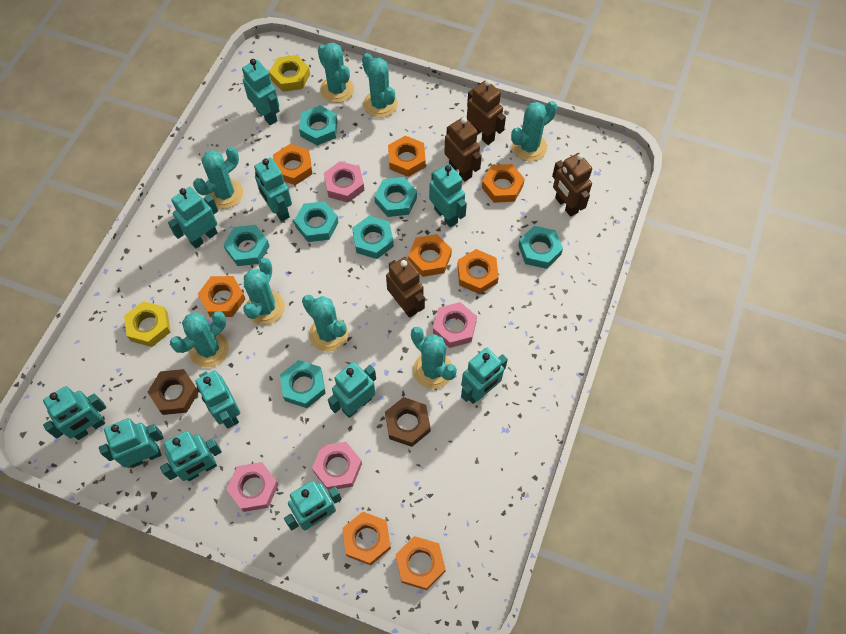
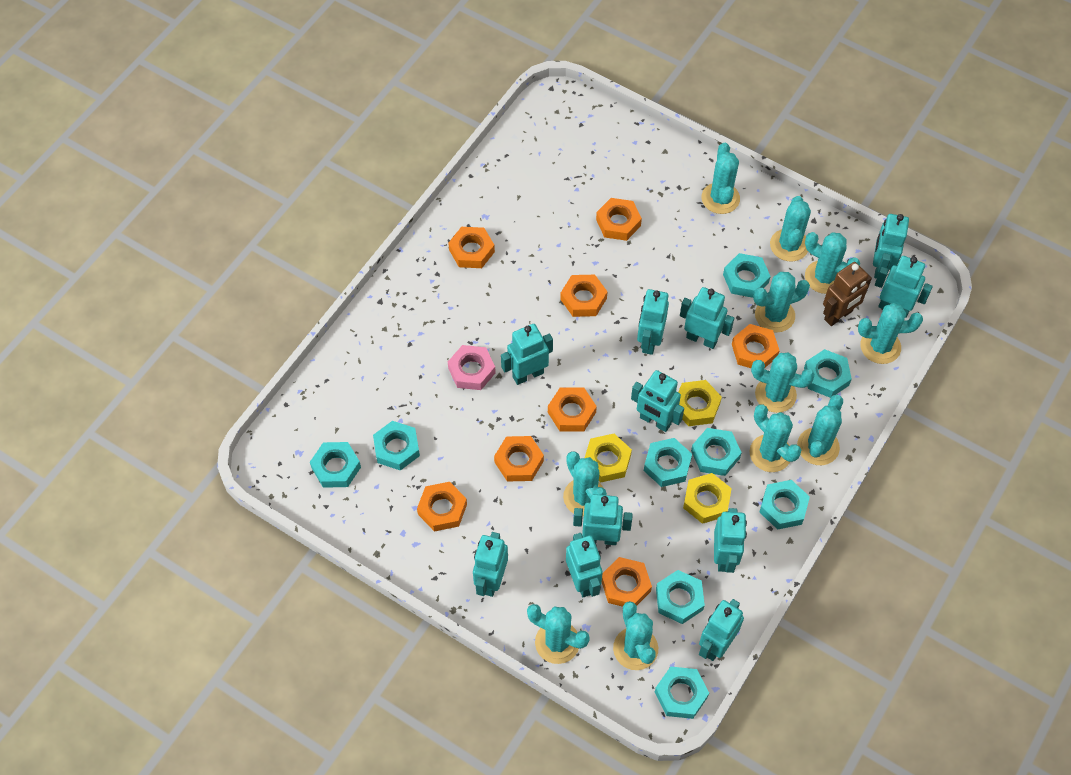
brown nut: 2 -> 0
brown robot: 4 -> 1
pink nut: 4 -> 1
turquoise cactus: 8 -> 11
turquoise nut: 7 -> 9
yellow nut: 2 -> 3

